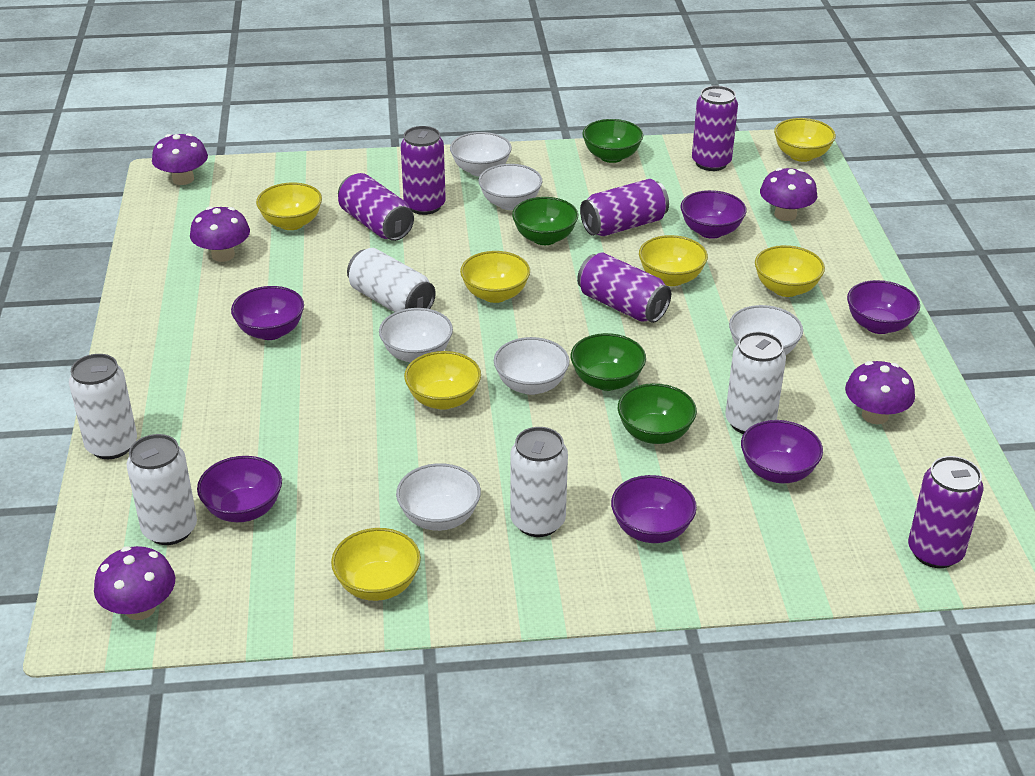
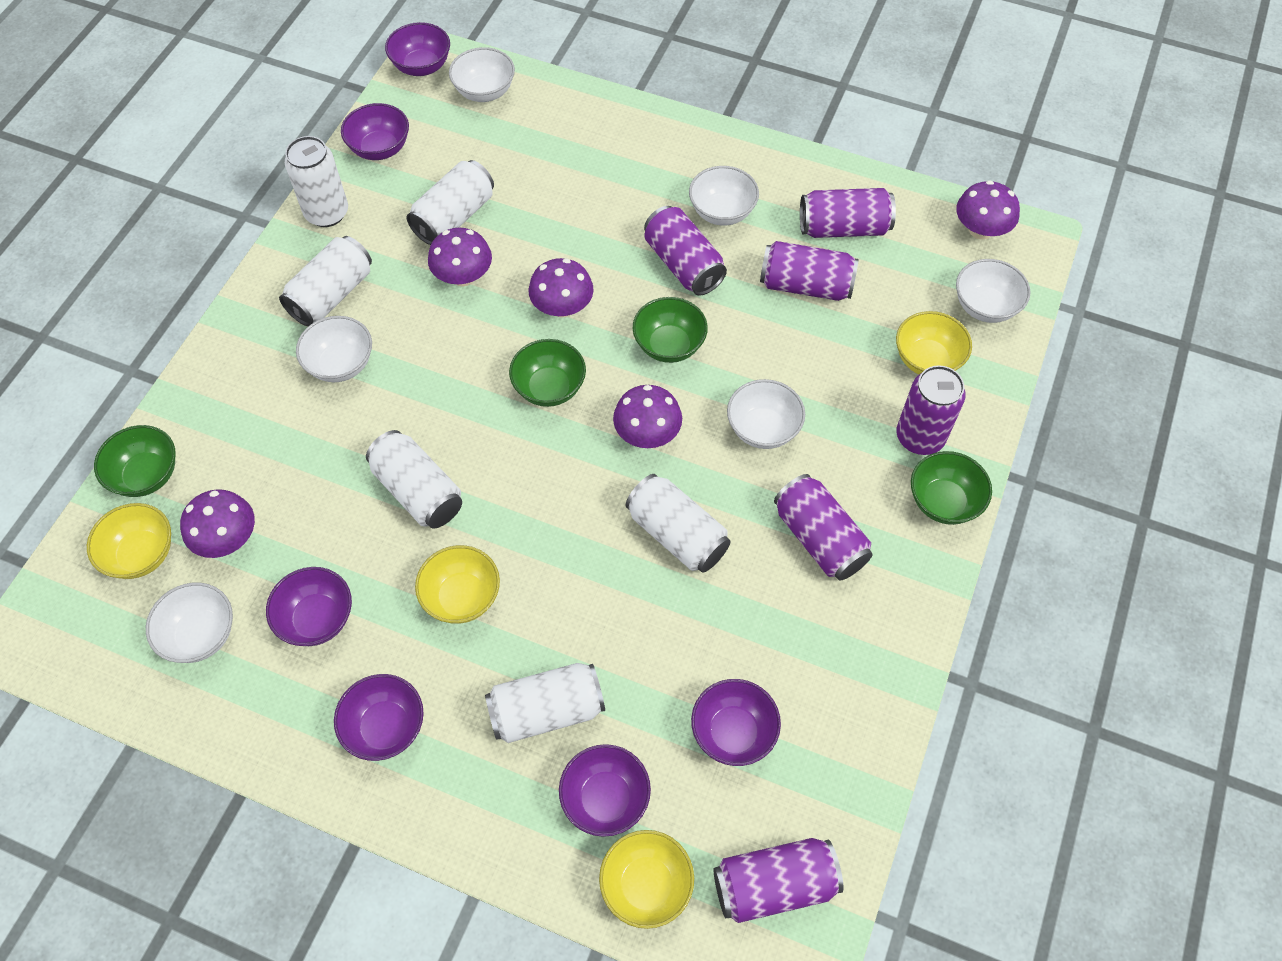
white can: 5 -> 6
yellow bowl: 7 -> 4

